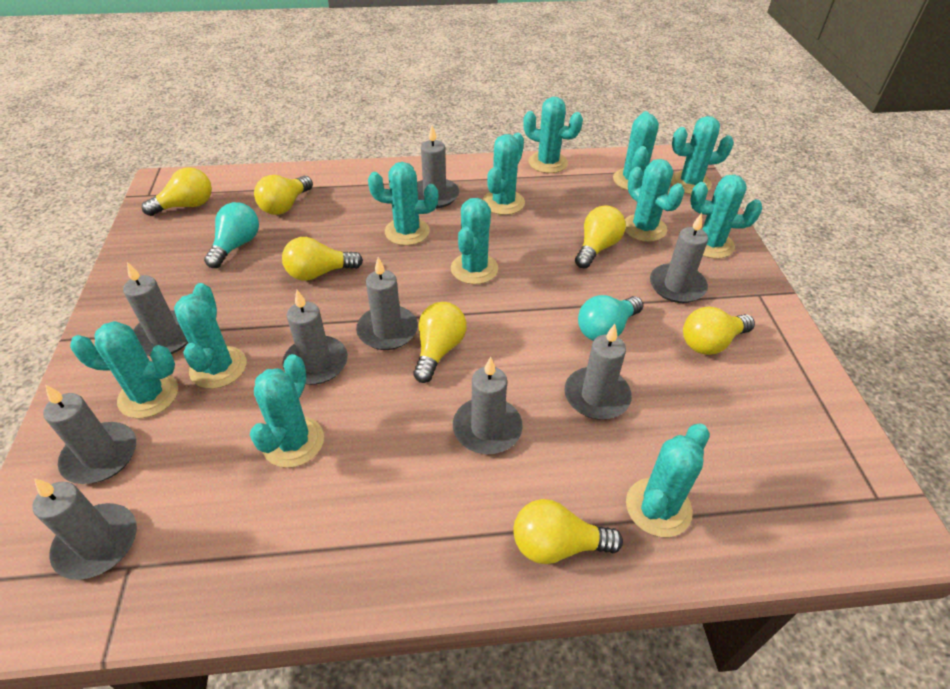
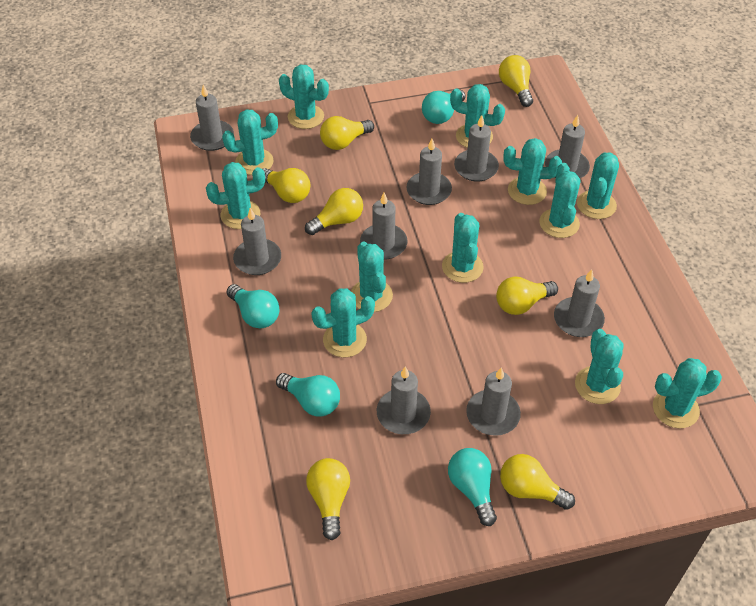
turquoise light bulb: 2 -> 4

